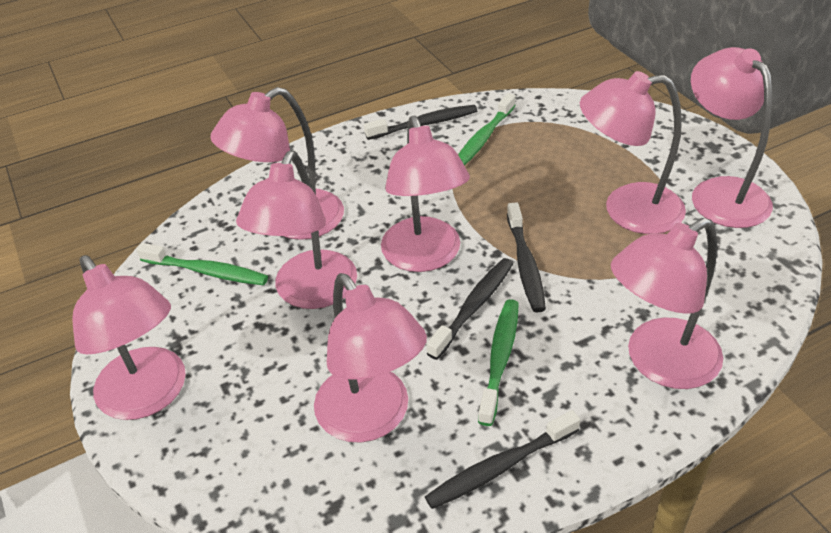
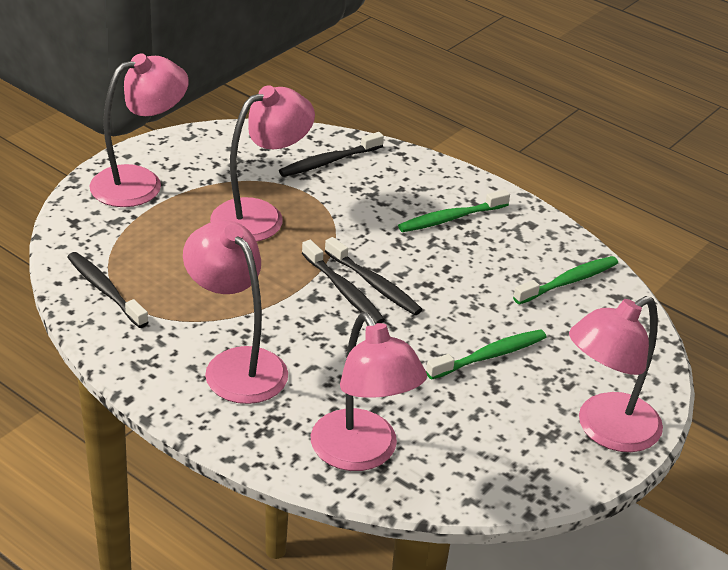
pink lamp: 8 -> 5

